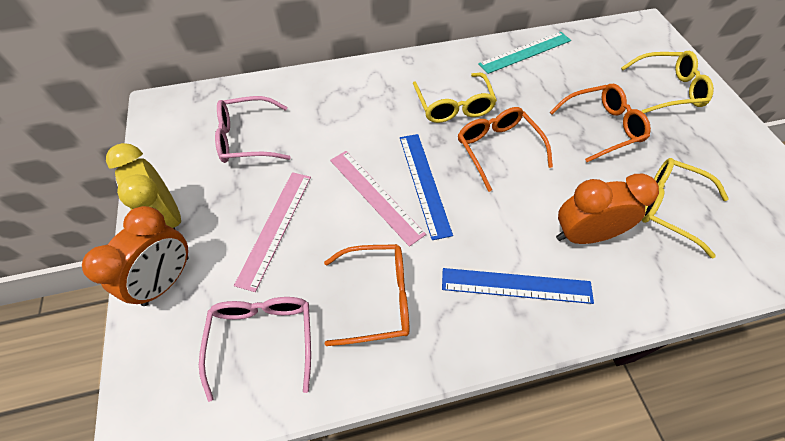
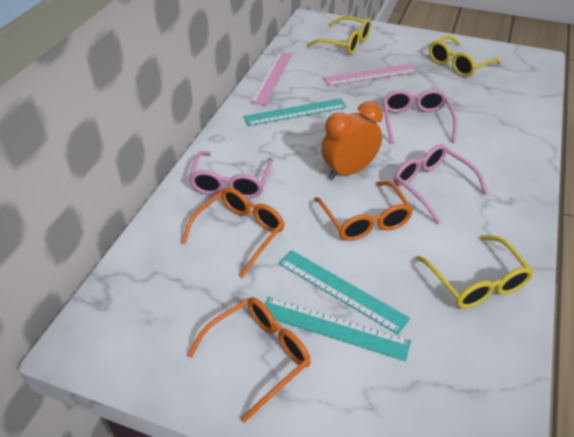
blue ruler: 2 -> 0
orange clock: 2 -> 1
pink glasses: 2 -> 3
turquoise ruler: 1 -> 3
yellow clock: 1 -> 0

